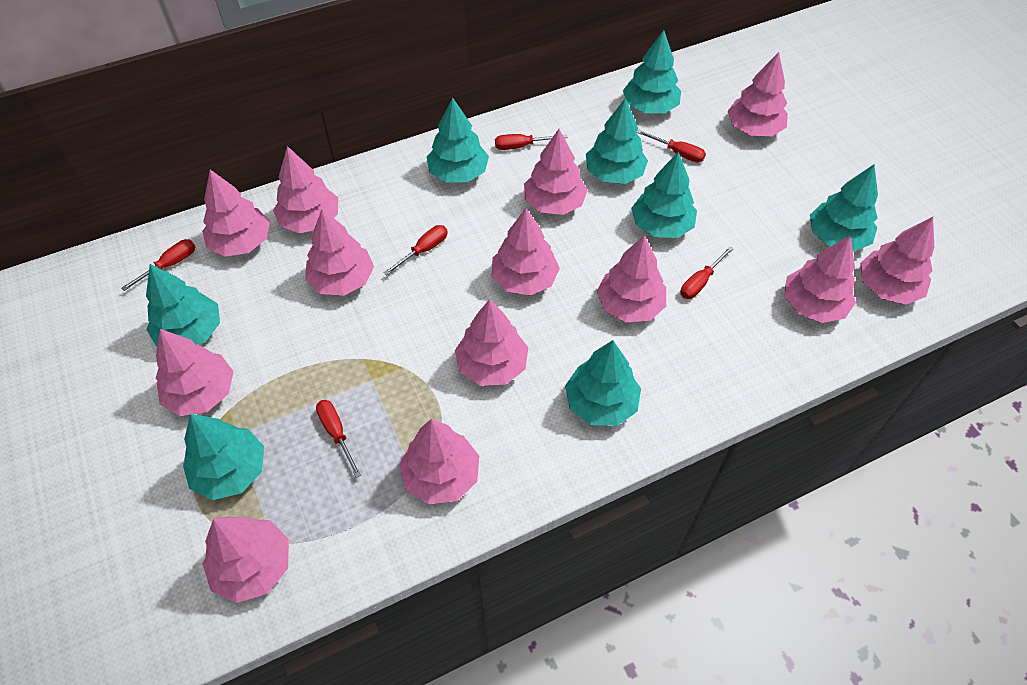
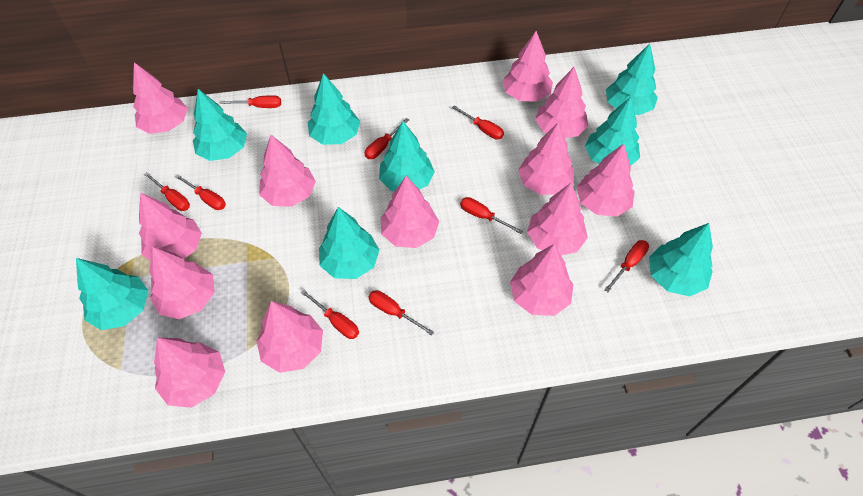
red screwdriver: 6 -> 9

